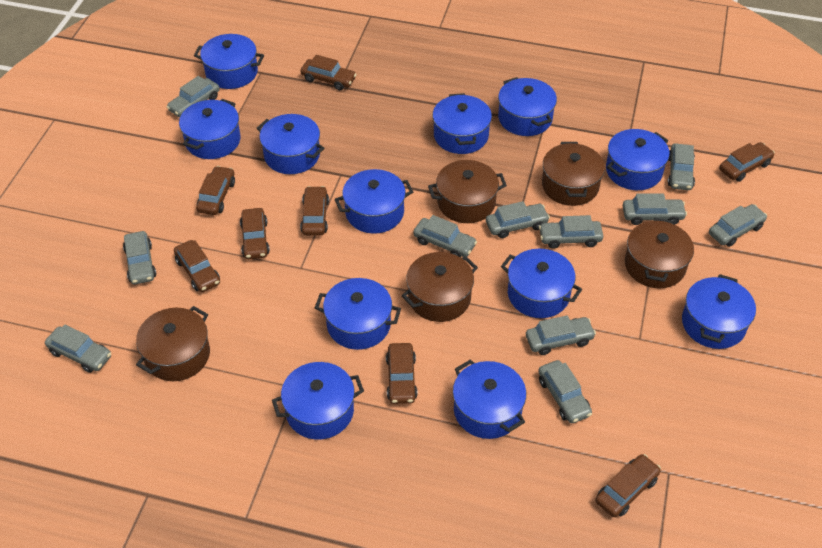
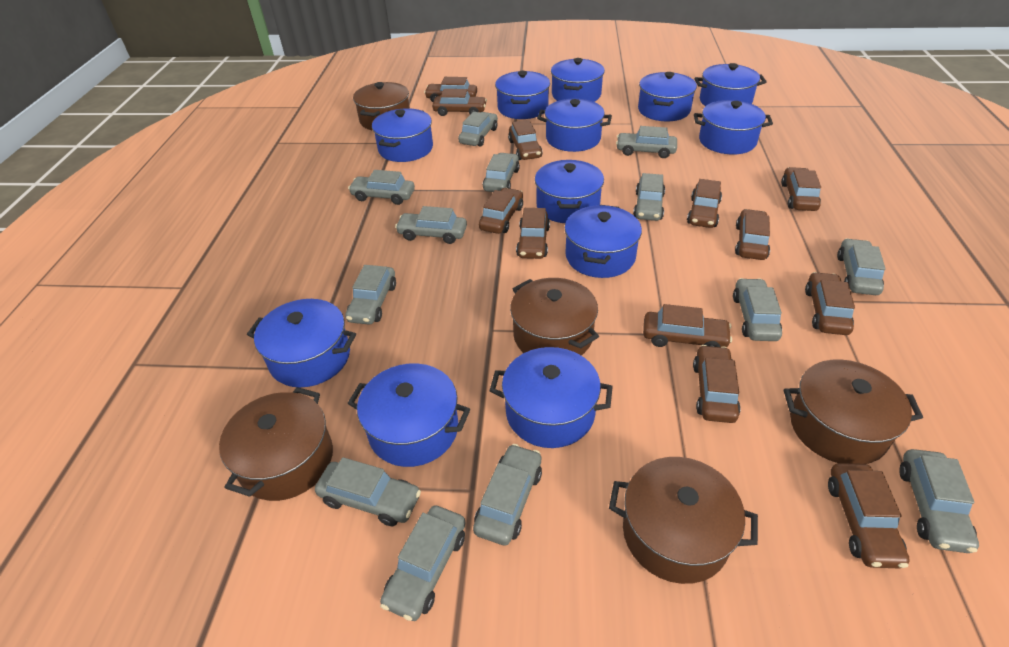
brown car: 8 -> 12
grey car: 11 -> 13

